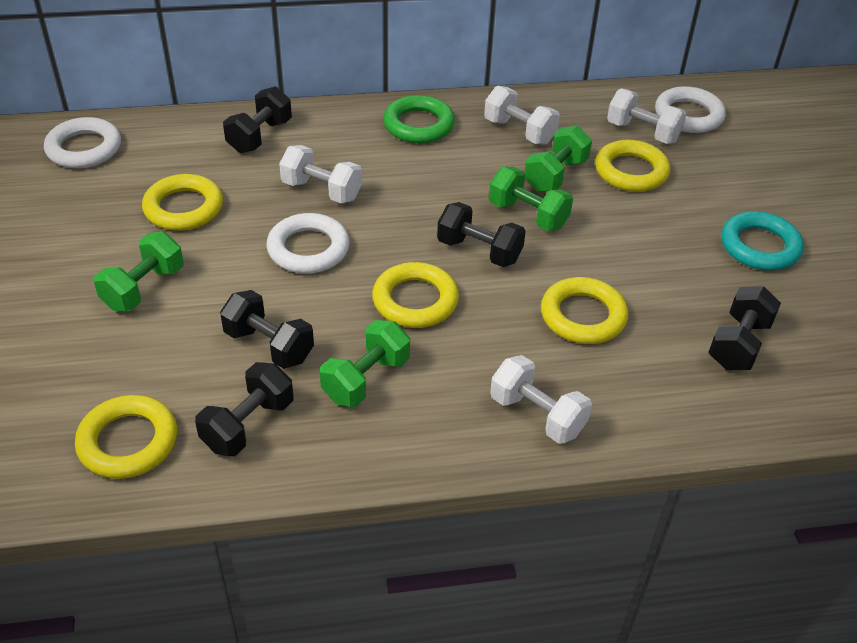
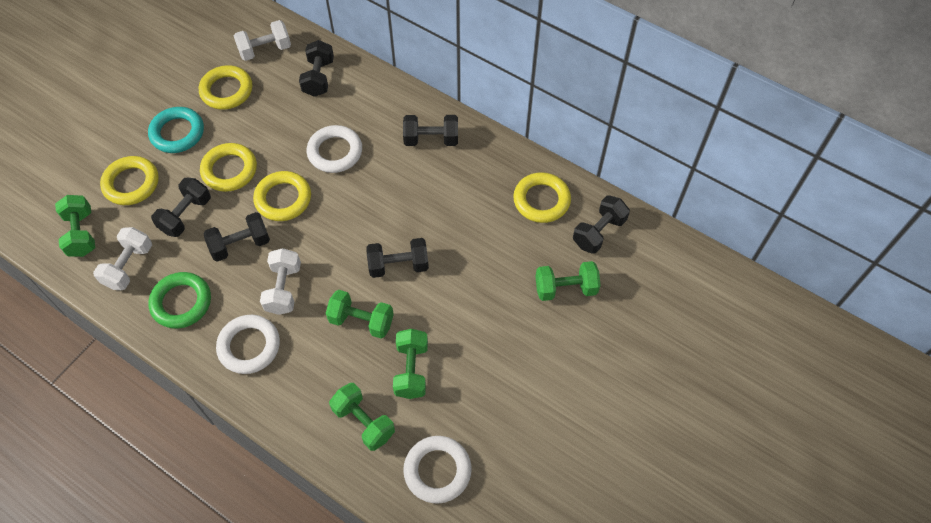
black dumbbell: 5 -> 6
green dumbbell: 4 -> 5
white dumbbell: 4 -> 3

